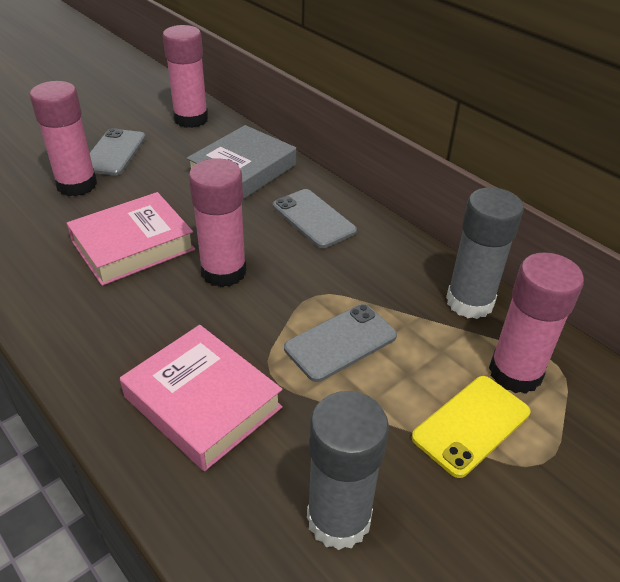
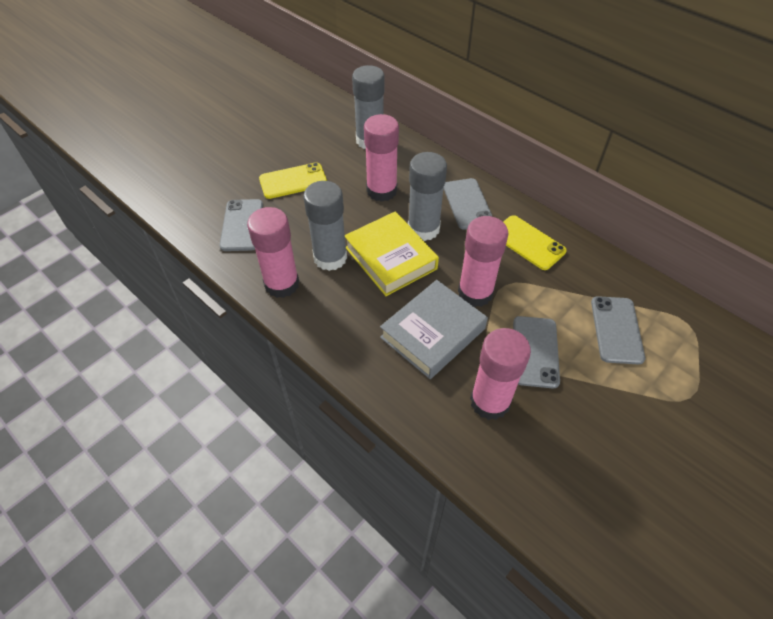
grey glue stick: 2 -> 3
grey phone: 3 -> 4
pink book: 2 -> 0
yellow book: 0 -> 1
yellow phone: 1 -> 2

